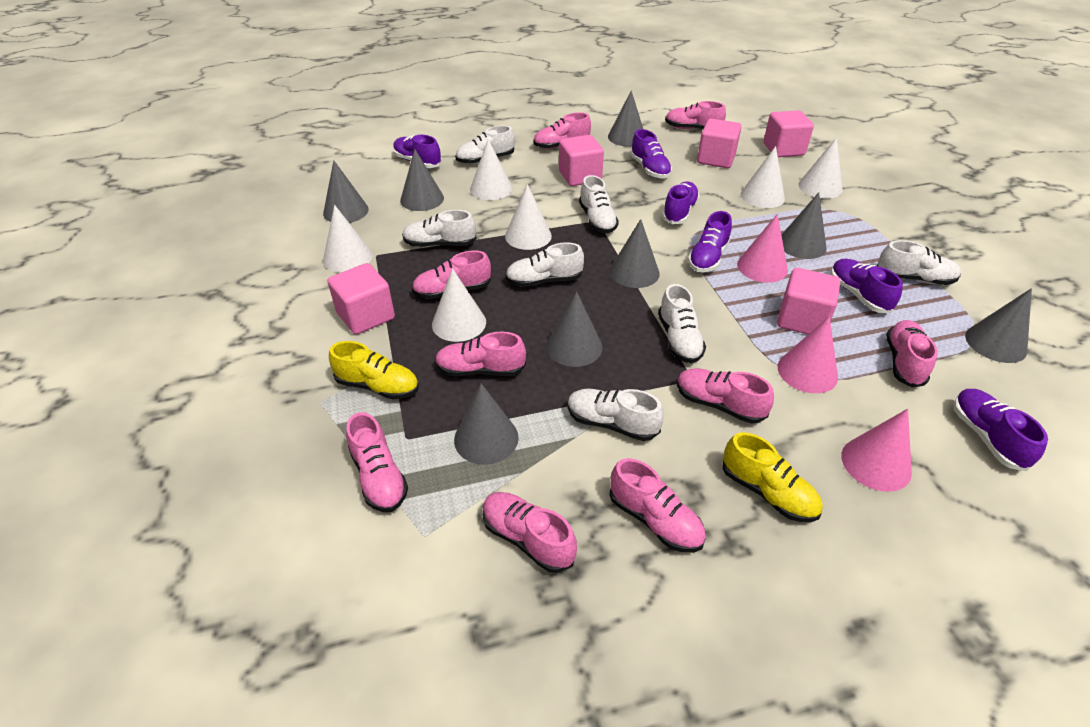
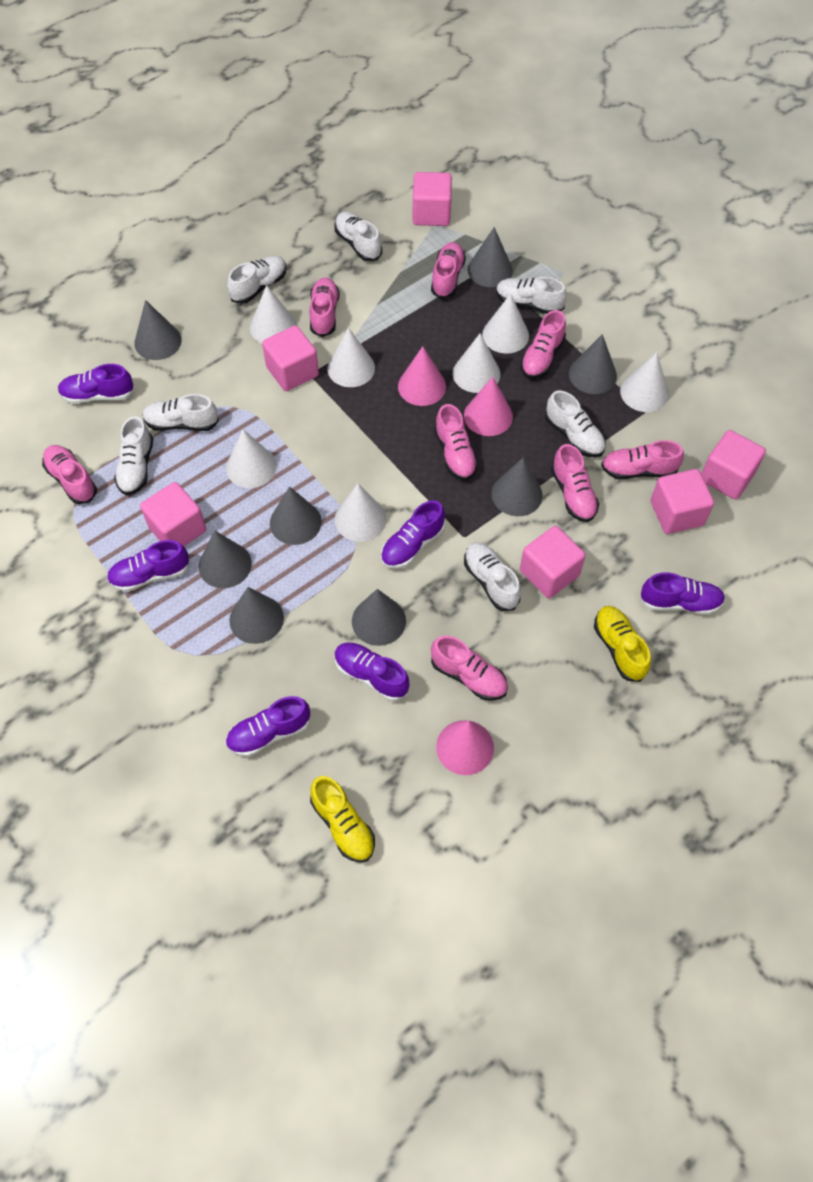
pink cube: 5 -> 6
pink shoe: 9 -> 8
white cone: 6 -> 7

